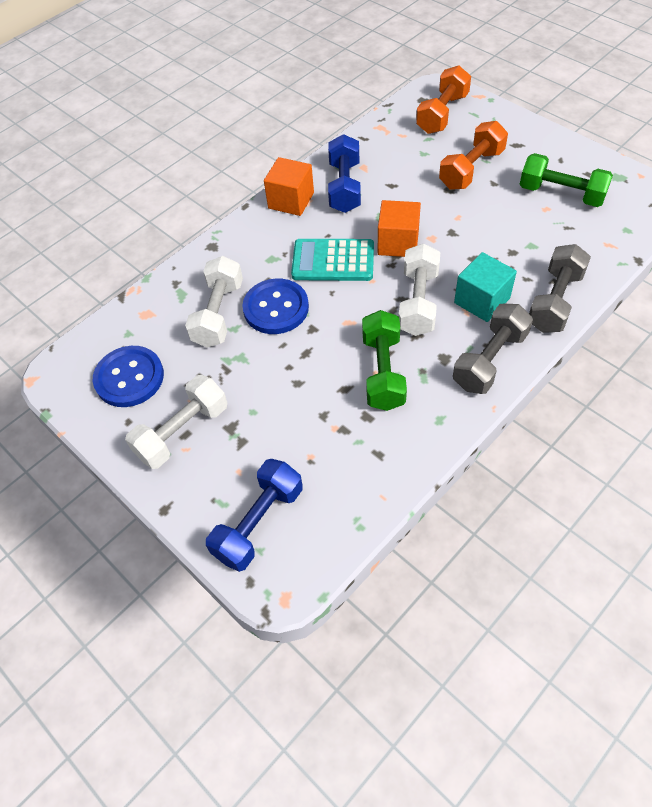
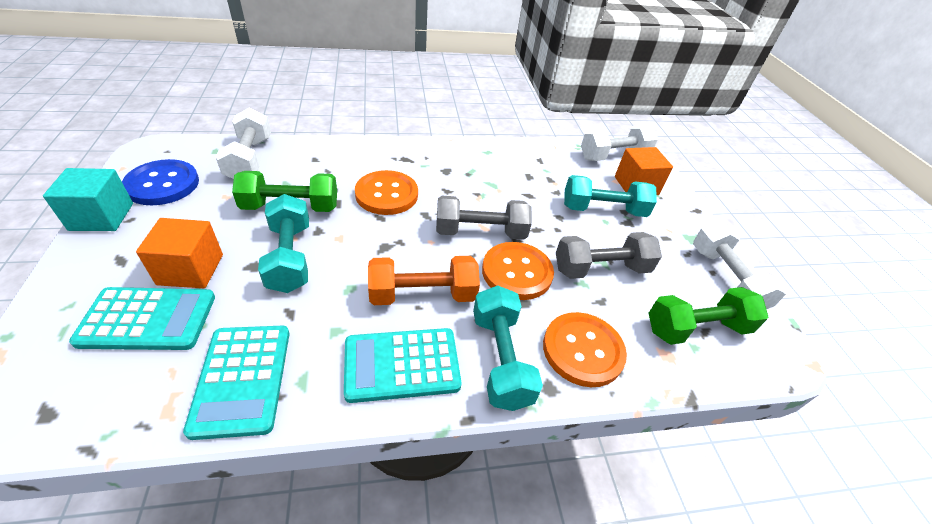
blue button: 2 -> 1
blue dumbbell: 2 -> 0
orange button: 0 -> 3
orange dumbbell: 2 -> 1
turquoise calculator: 1 -> 3
turquoise dumbbell: 0 -> 3

